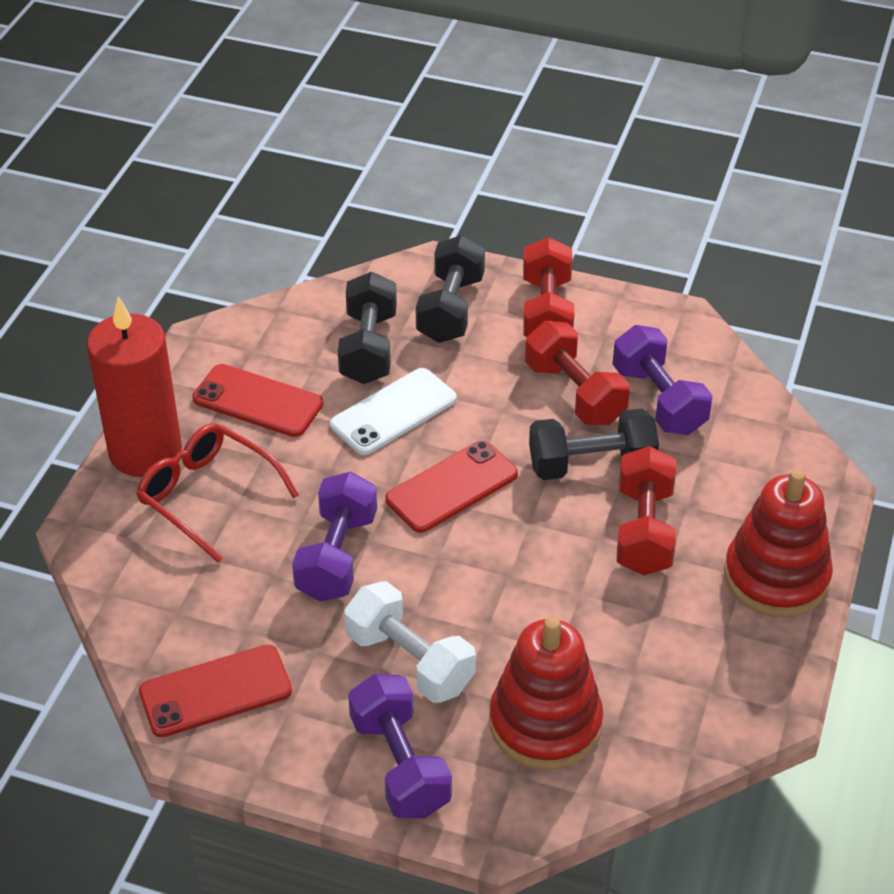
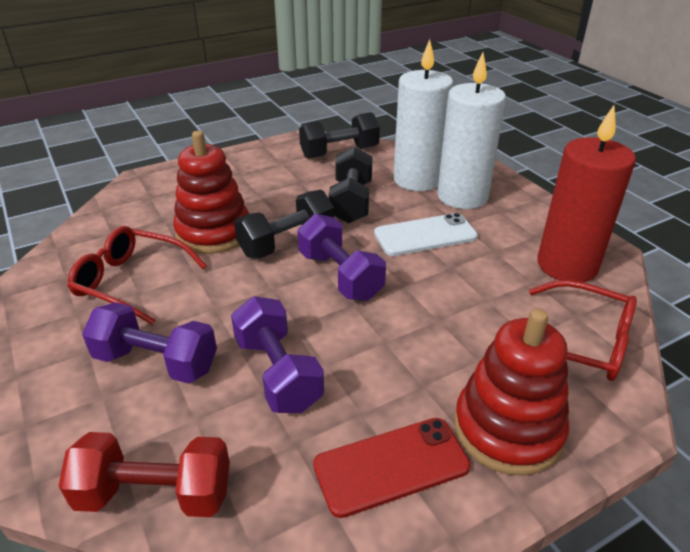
red dumbbell: 3 -> 1
red glasses: 1 -> 2
red phone: 3 -> 1
white candle: 0 -> 2
white dumbbell: 1 -> 0

